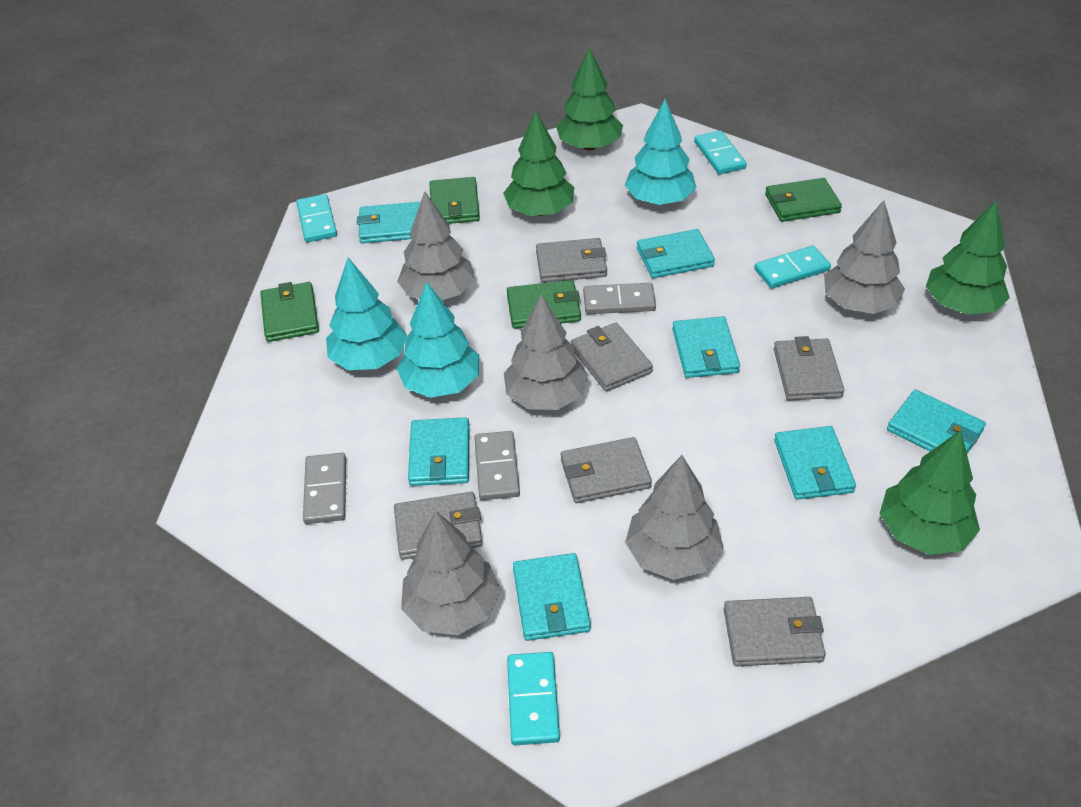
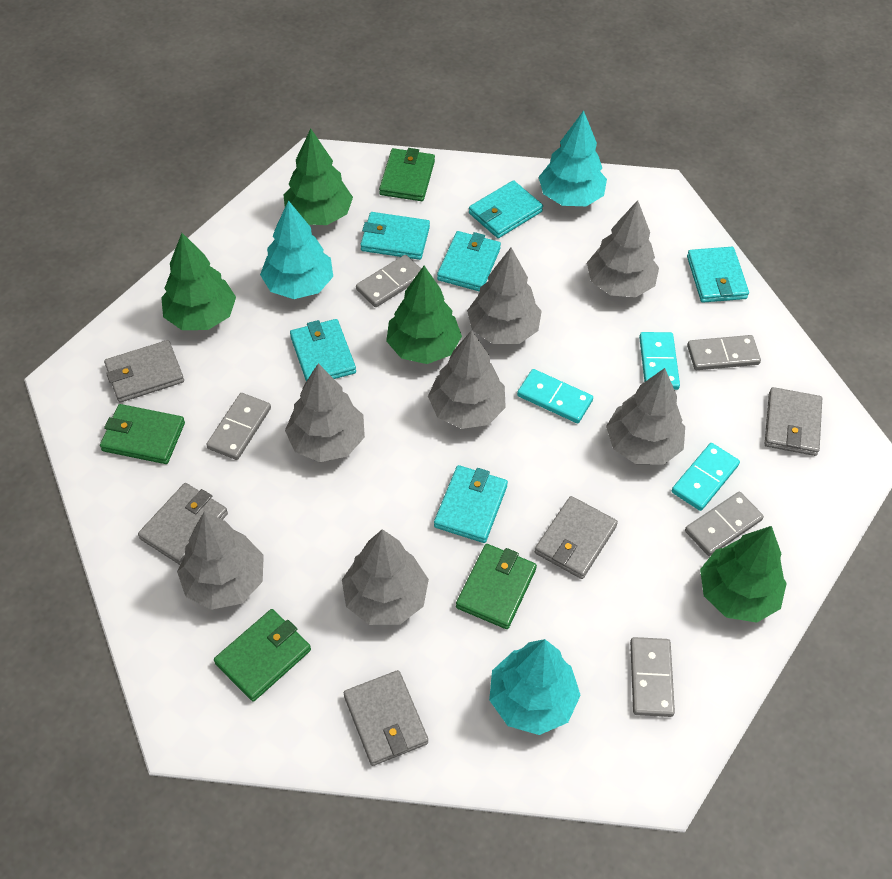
grey domino: 3 -> 5
grey tree: 5 -> 7
grey wallet: 6 -> 5
turquoise domino: 4 -> 3
turquoise wallet: 7 -> 6

